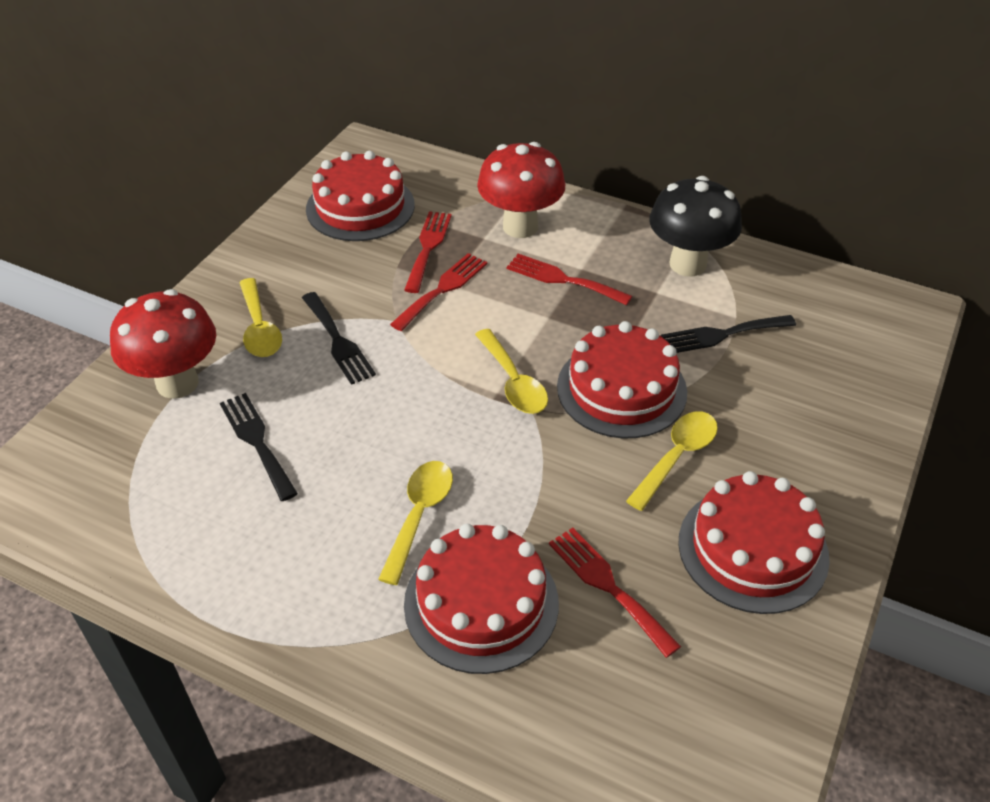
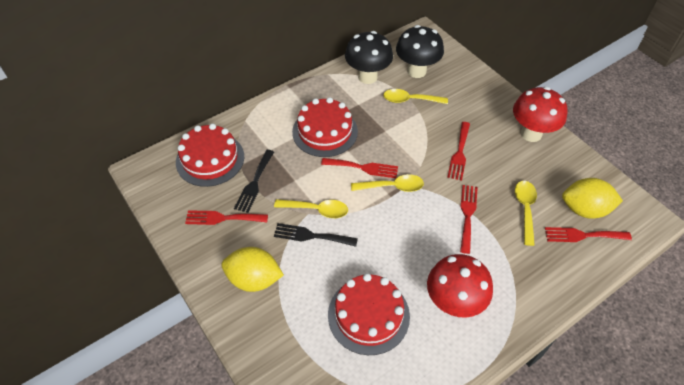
black fork: 3 -> 2
black mushroom: 1 -> 2
red cake: 4 -> 3
red fork: 4 -> 5
yellow lemon: 0 -> 2

